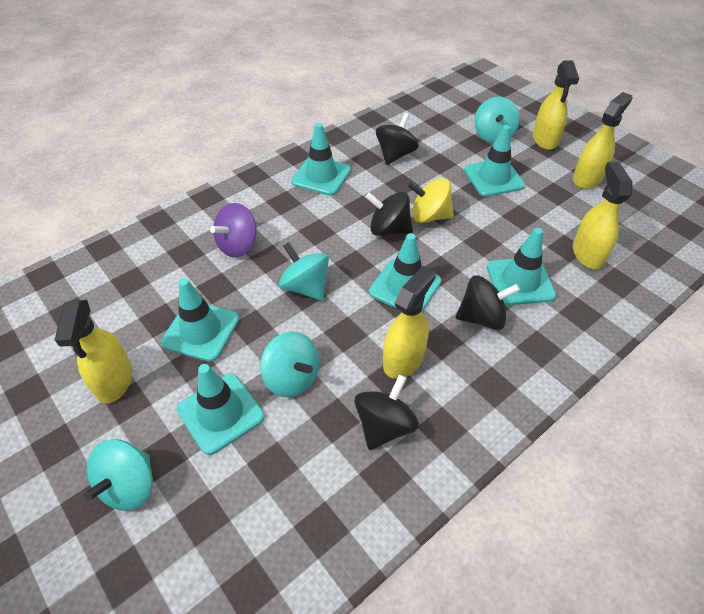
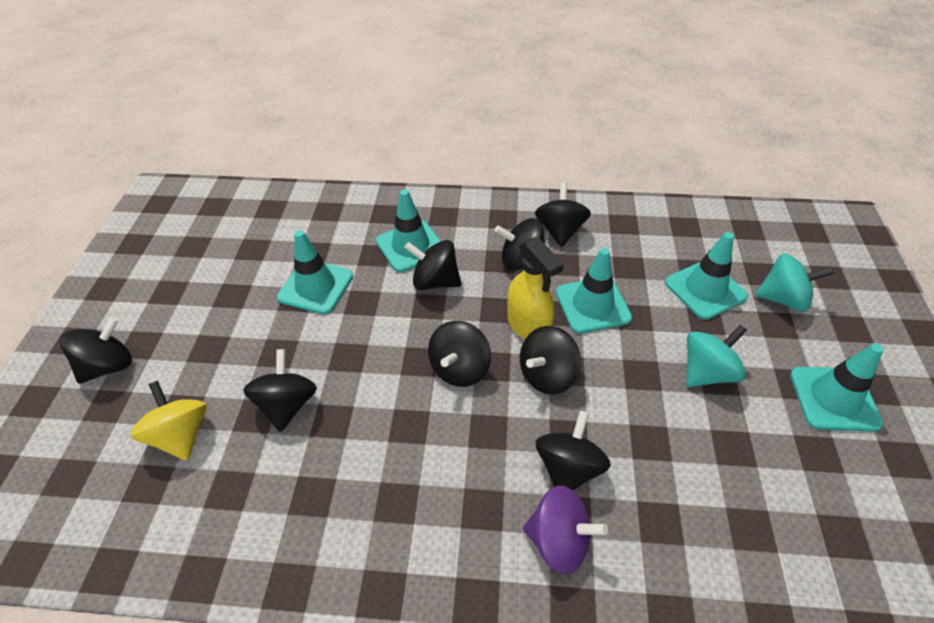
black spinning top: 4 -> 8
turquoise spinning top: 4 -> 2
turquoise traffic cone: 6 -> 5
yellow spray bottle: 5 -> 1

